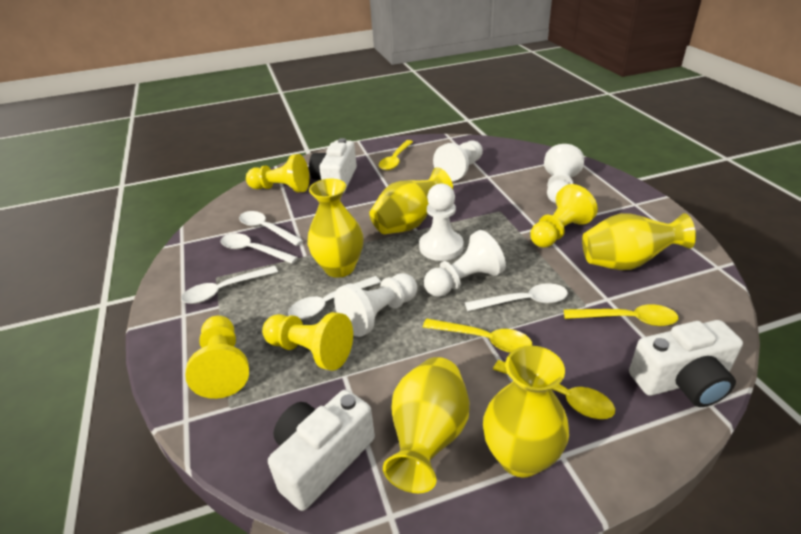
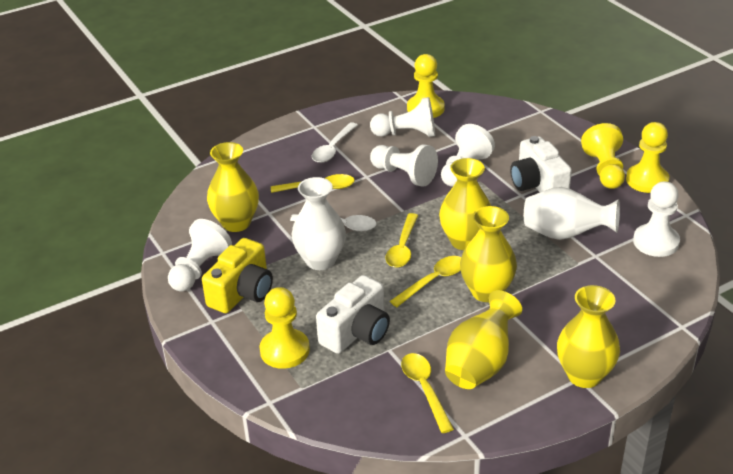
white camera: 3 -> 2
white spoon: 5 -> 2
white vase: 0 -> 2
yellow camera: 0 -> 1

